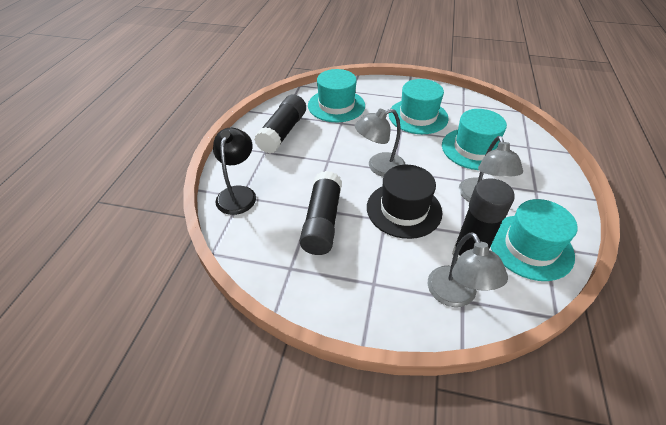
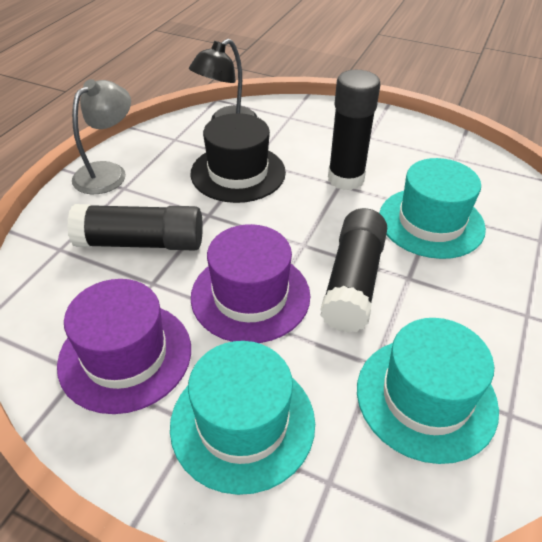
grey lamp: 3 -> 1
purple hat: 0 -> 2
turquoise hat: 4 -> 3

